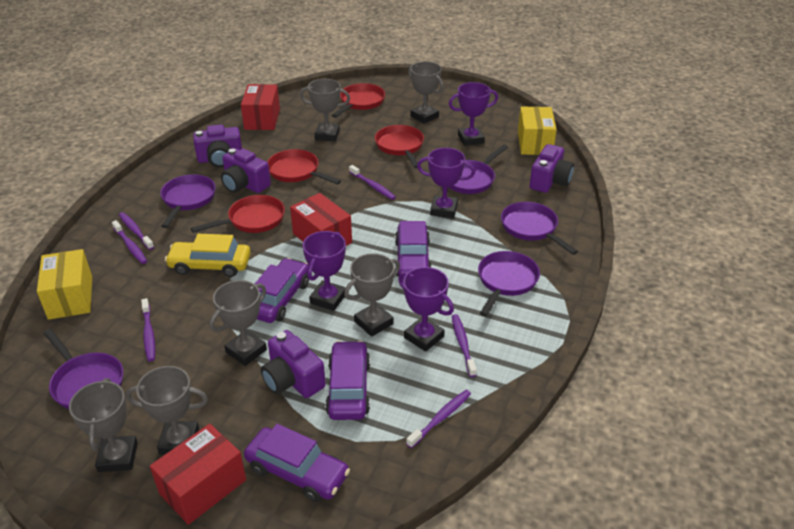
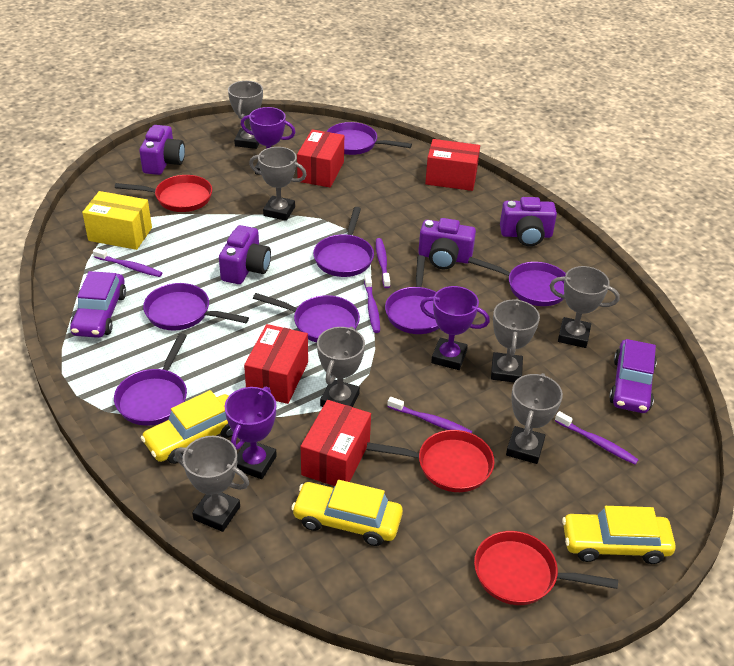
grey trophy: 6 -> 7
purple car: 4 -> 2
purple pan: 5 -> 7
purple toothbrush: 6 -> 5
purple trophy: 4 -> 3
red box: 3 -> 4
red pan: 4 -> 3
yellow box: 2 -> 1
yellow car: 1 -> 3

